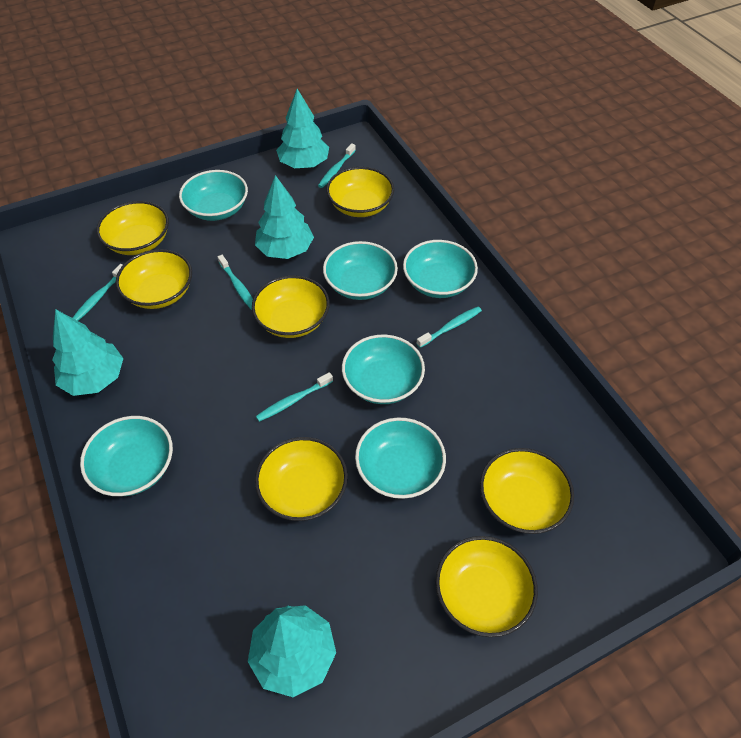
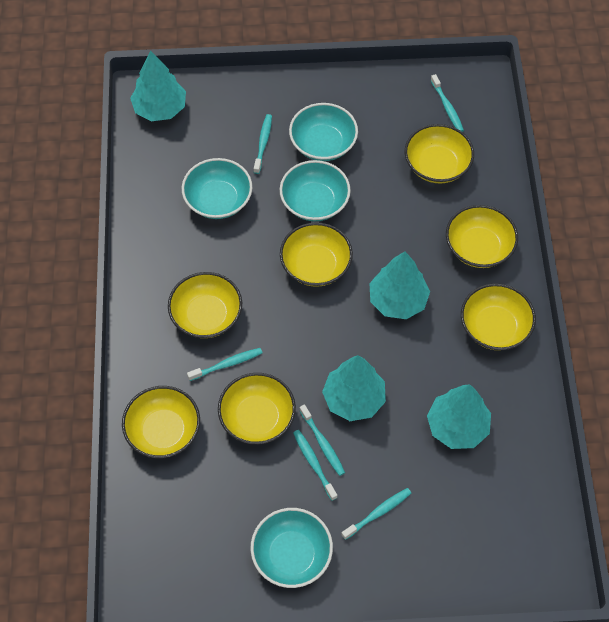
turquoise bowl: 6 -> 4
turquoise toothbrush: 5 -> 6

